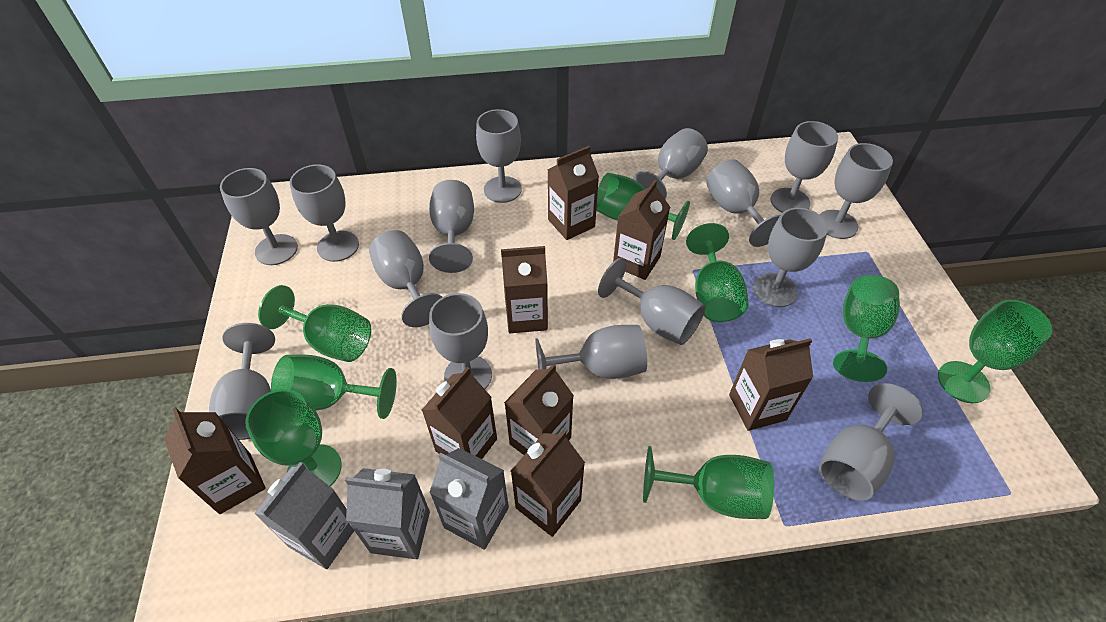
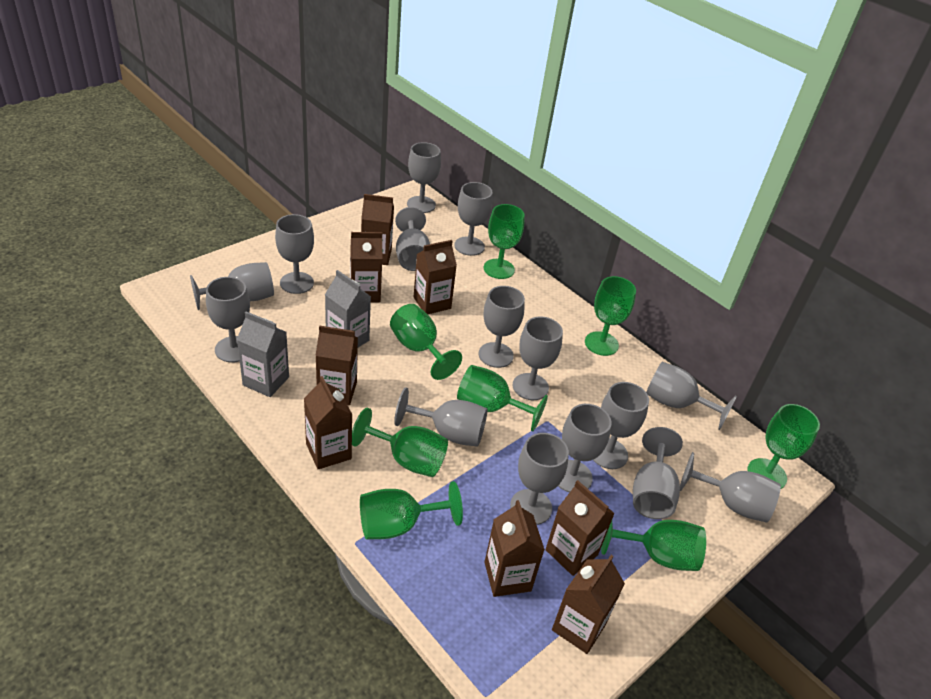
grey carton: 3 -> 2

